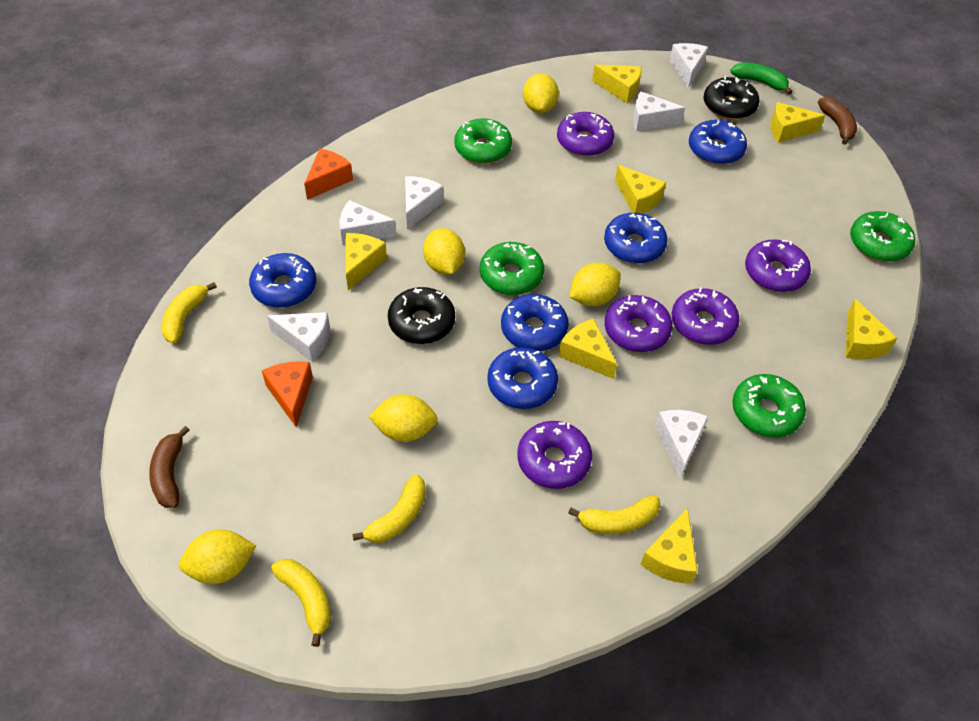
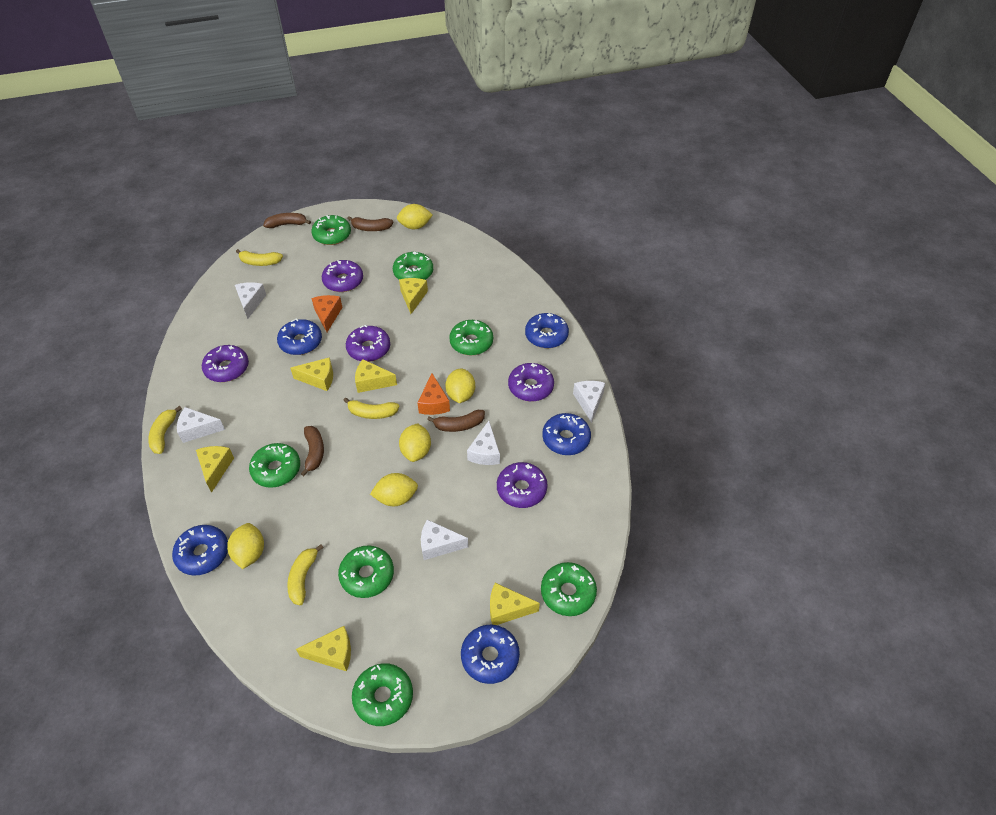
black donut: 2 -> 0
brown banana: 2 -> 4
green banana: 1 -> 0
green donut: 4 -> 7
white cheese: 6 -> 5
yellow cheese: 7 -> 6

